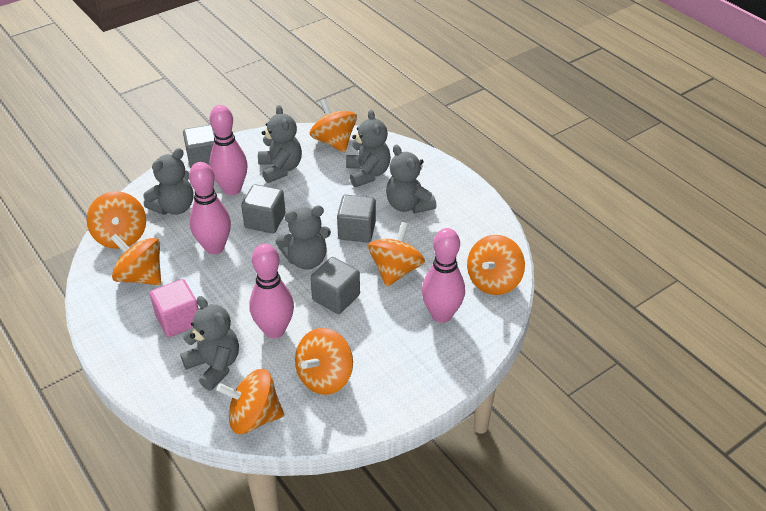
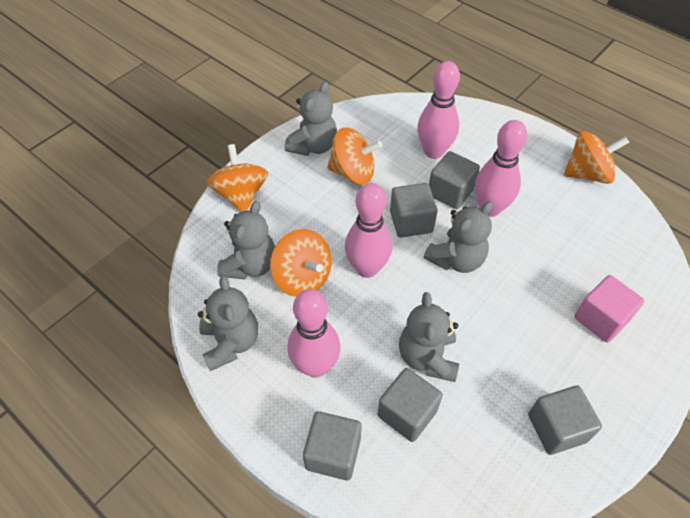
grey cube: 4 -> 5
grey teddy bear: 6 -> 5
orange spinning top: 7 -> 4

